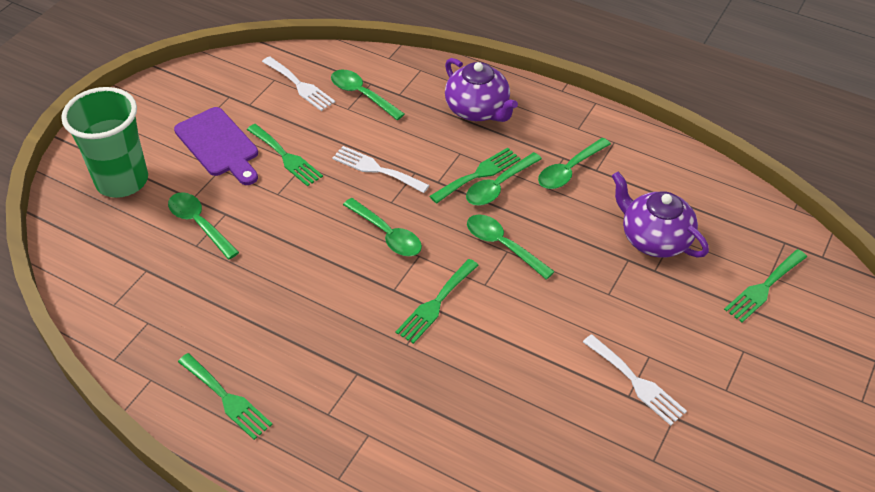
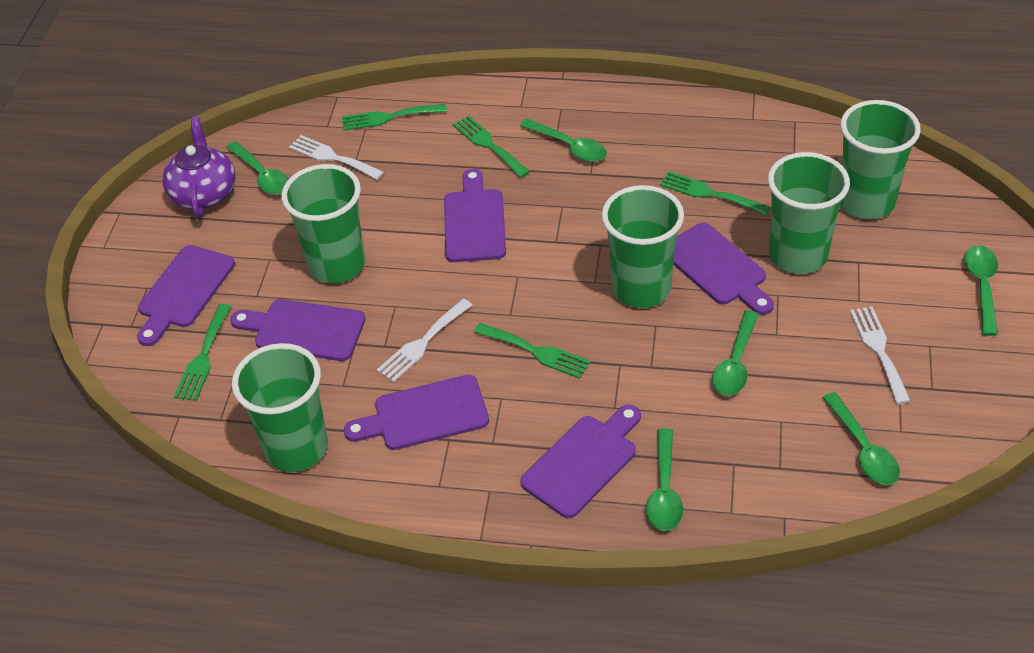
green cup: 1 -> 5
purple cutting board: 1 -> 6
purple teapot: 2 -> 1

